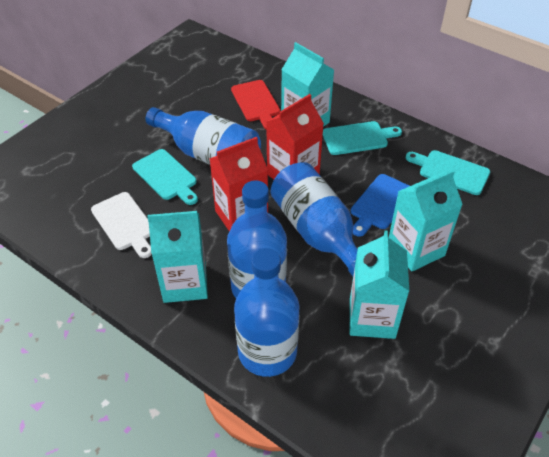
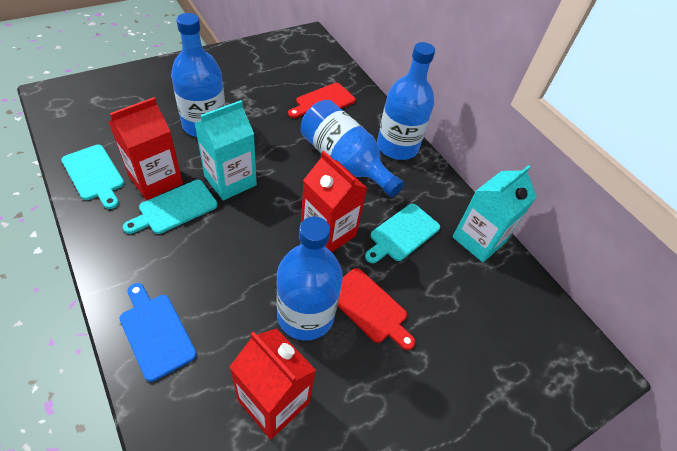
red carton: 2 -> 3
red cutting board: 1 -> 2
turquoise carton: 4 -> 2
white cutting board: 1 -> 0

